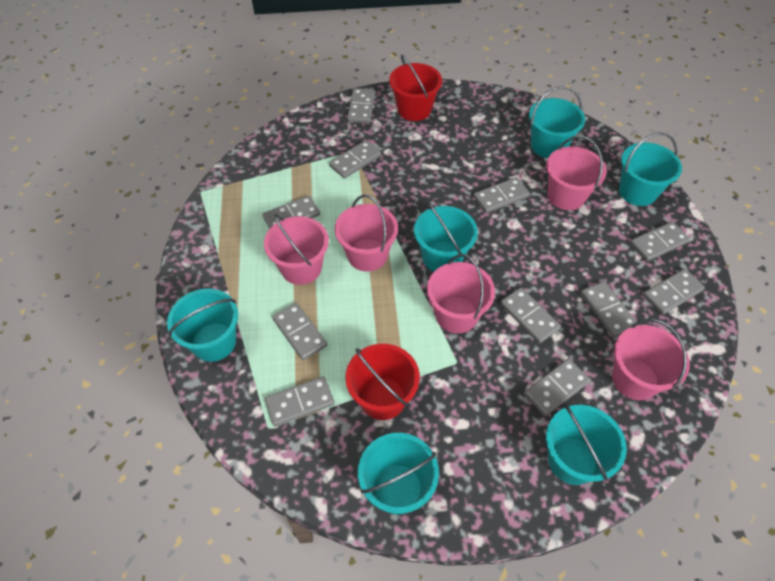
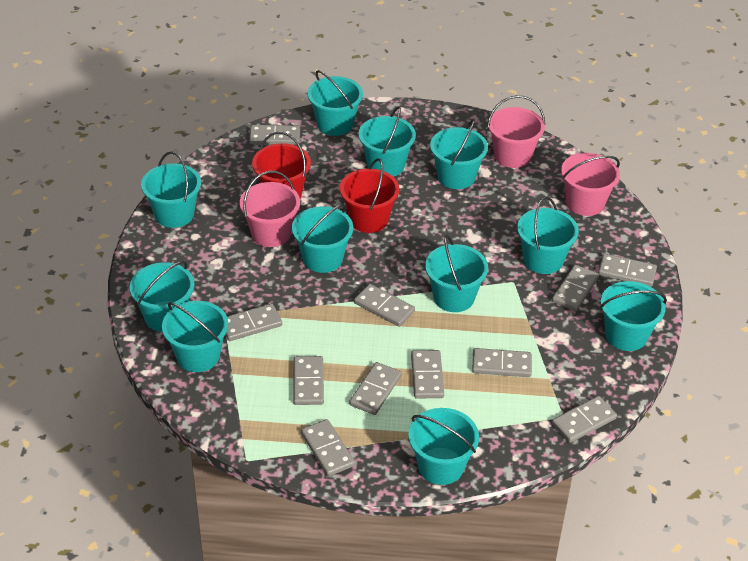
pink bucket: 5 -> 3
turquoise bucket: 6 -> 11

